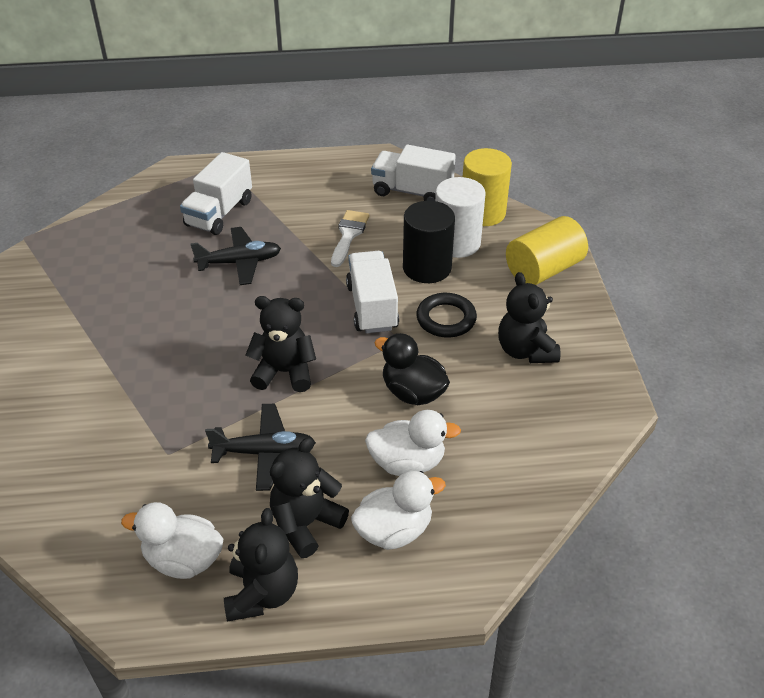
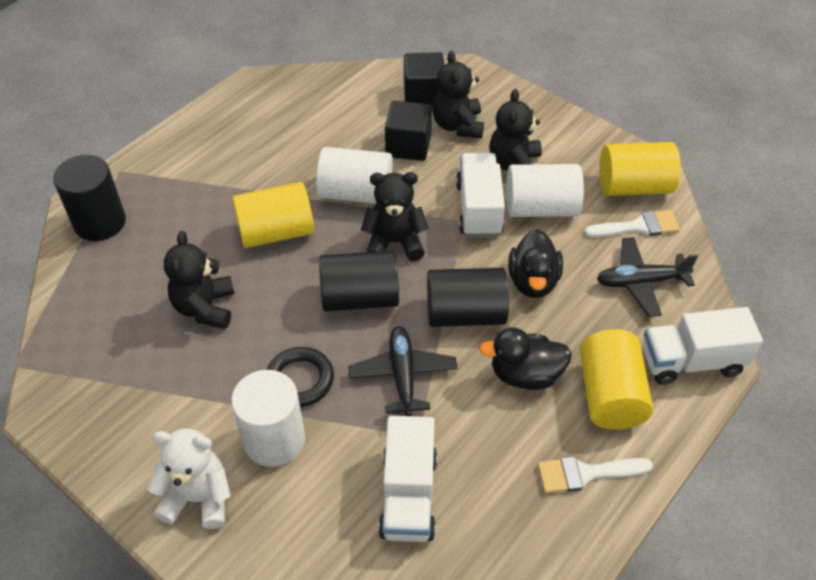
black cube: 0 -> 2
black cylinder: 1 -> 3
black duck: 1 -> 2
white brush: 1 -> 2
white cylinder: 1 -> 3
white duck: 3 -> 0
white teddy bear: 0 -> 1
yellow cylinder: 2 -> 3

